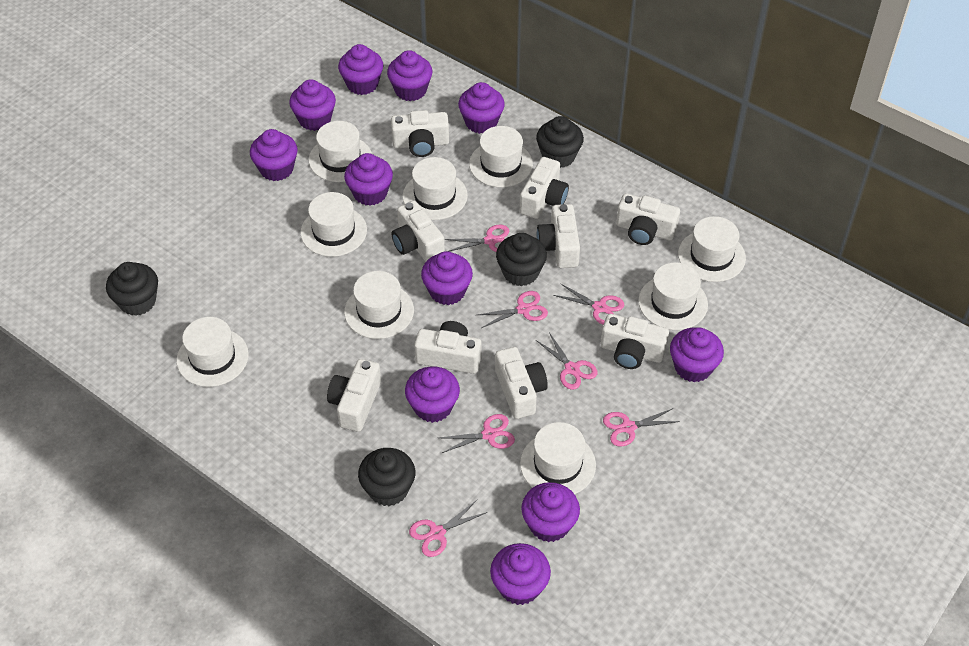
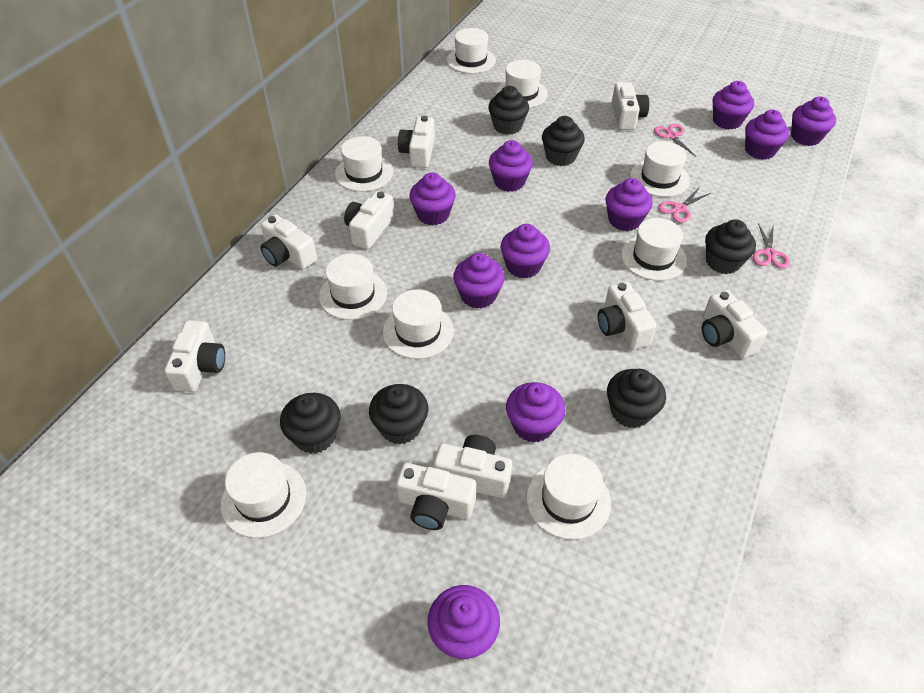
black cupcake: 4 -> 6
pink scissors: 7 -> 3
purple cupcake: 11 -> 10

